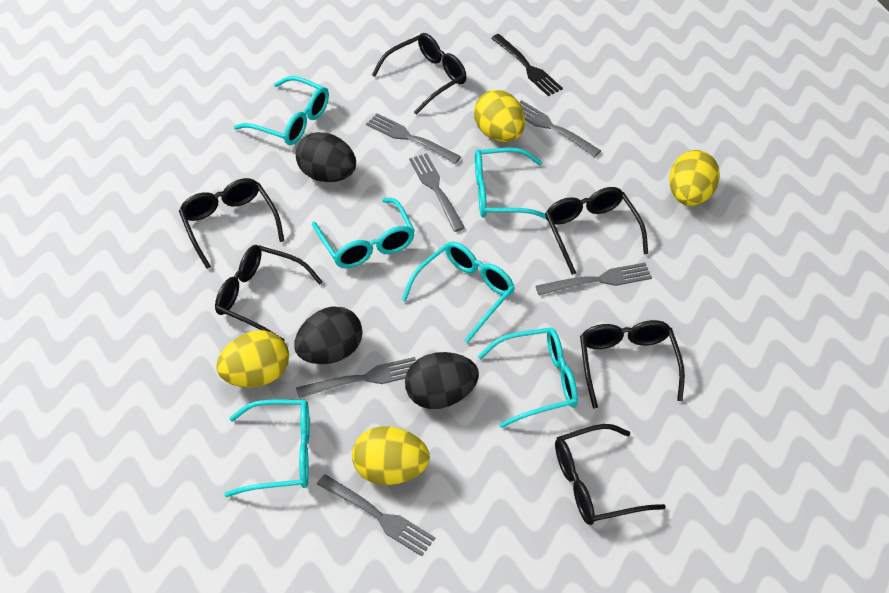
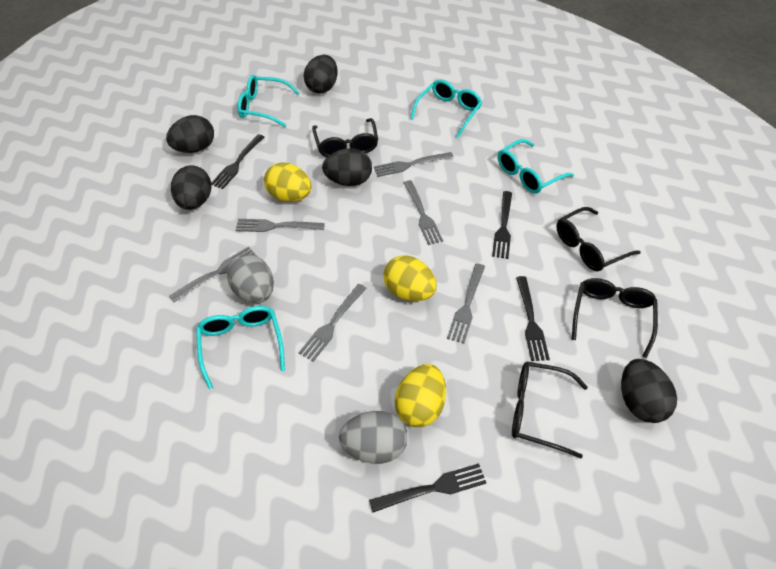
black egg: 3 -> 5
black fork: 1 -> 4
black glasses: 6 -> 4
grey egg: 0 -> 2
turquoise glasses: 6 -> 4
yellow egg: 4 -> 3

